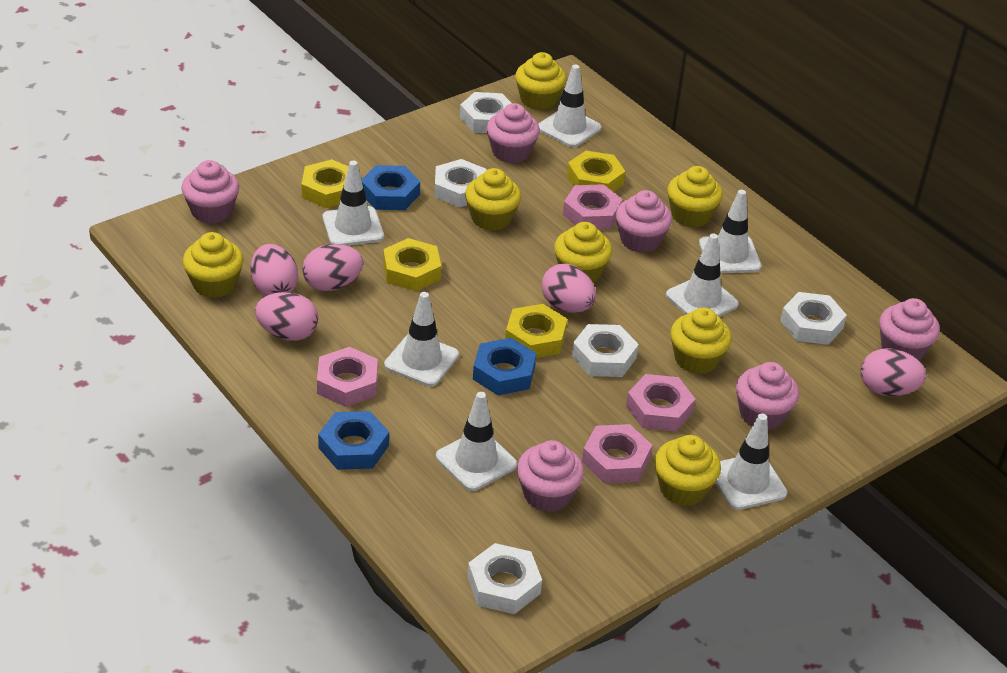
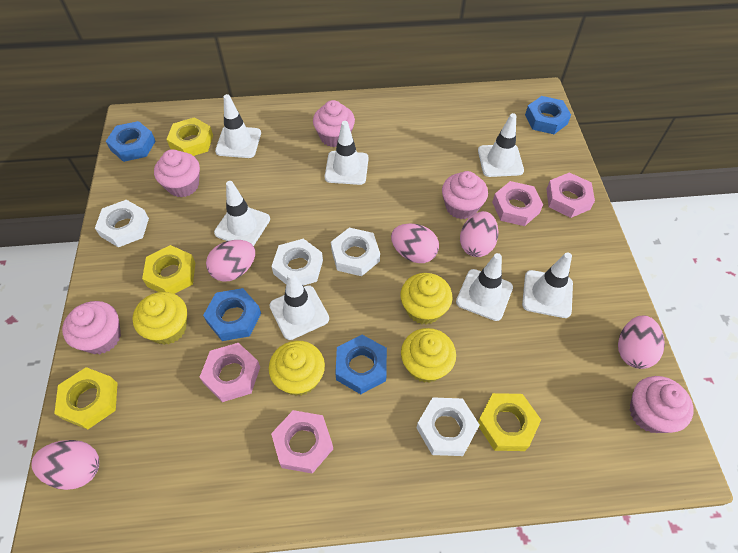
blue nut: 3 -> 4
pink cupcake: 6 -> 5
white nut: 5 -> 4
yellow cupcake: 7 -> 4

